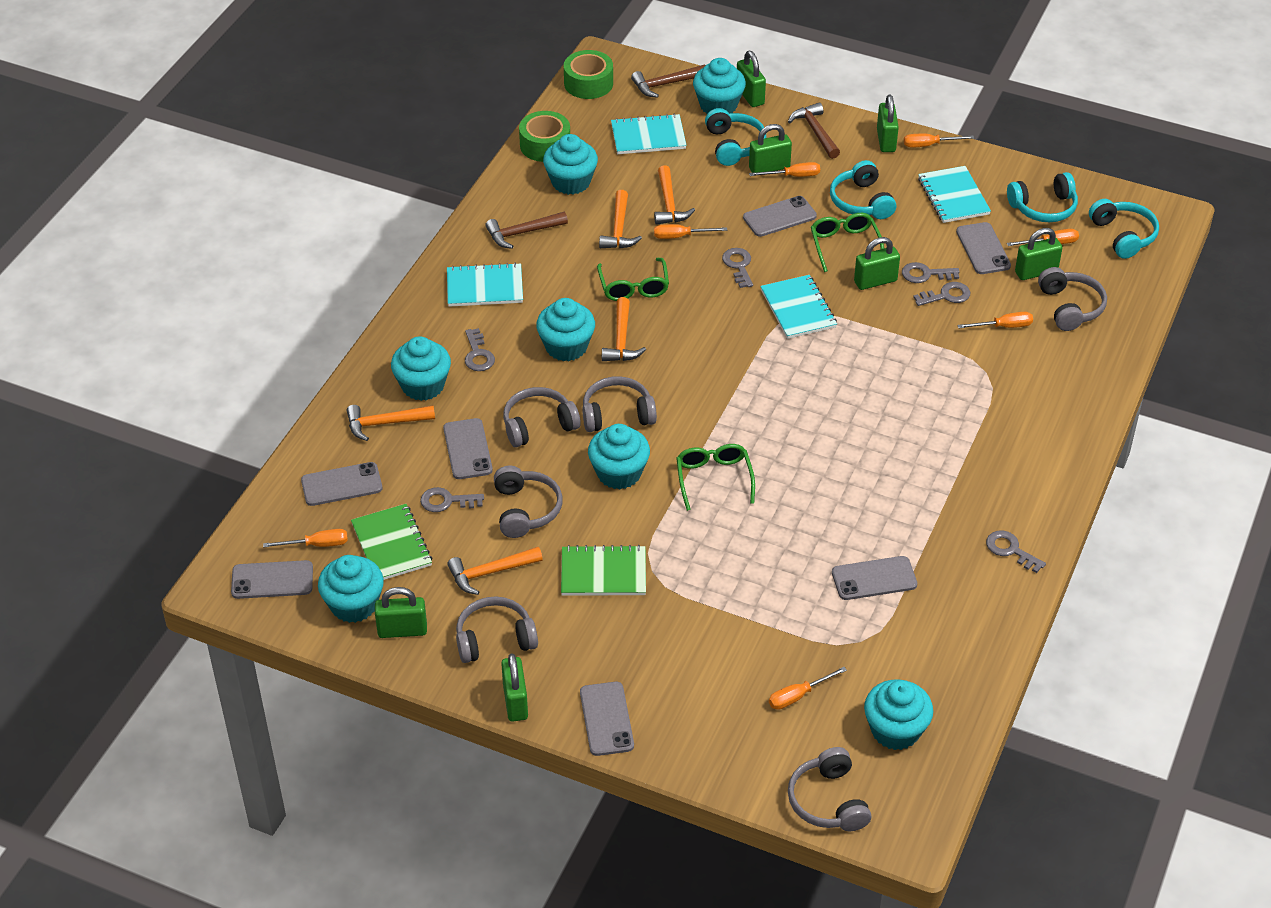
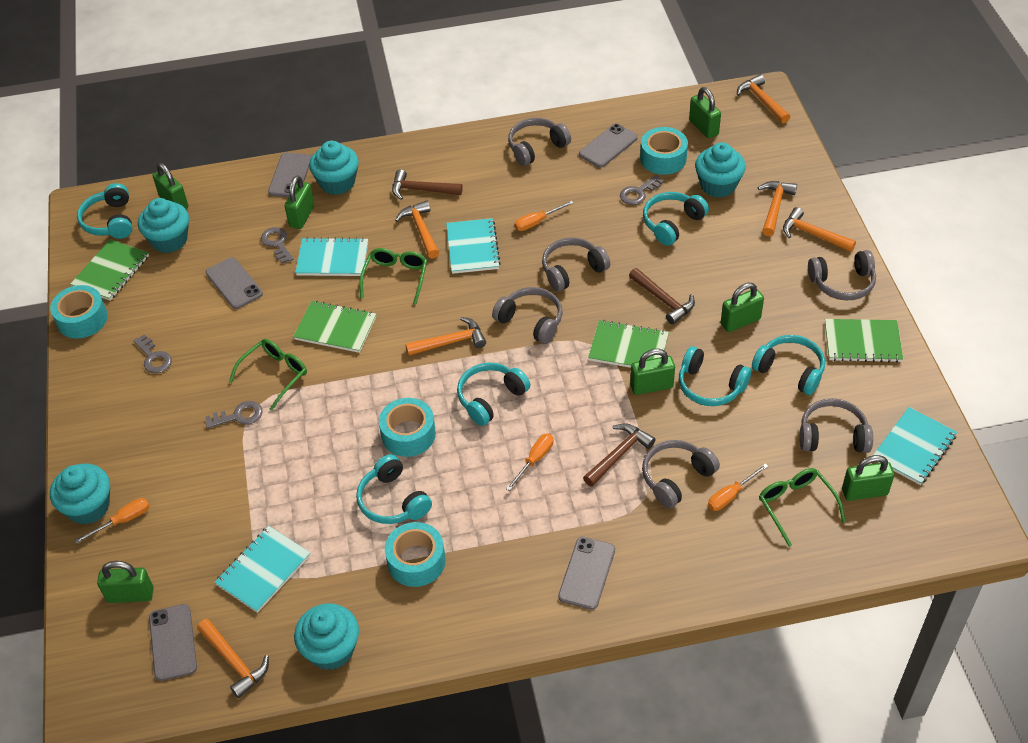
green notebook: 2 -> 4
green tape: 2 -> 0
grey key: 6 -> 4
grey phone: 7 -> 5
orange hammer: 5 -> 6
orange screwdriver: 7 -> 4
turquoise cupcake: 7 -> 5
turquoise headphones: 4 -> 6
turquoise tape: 0 -> 4

